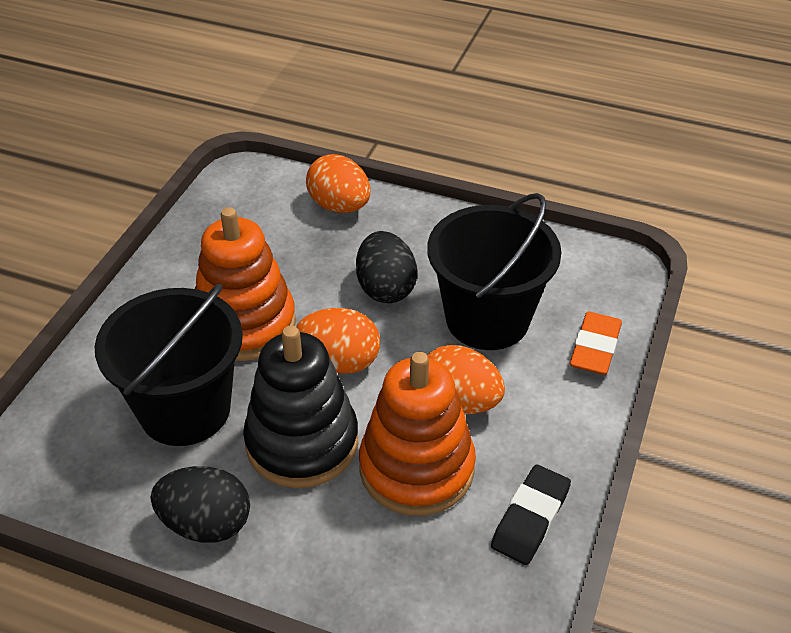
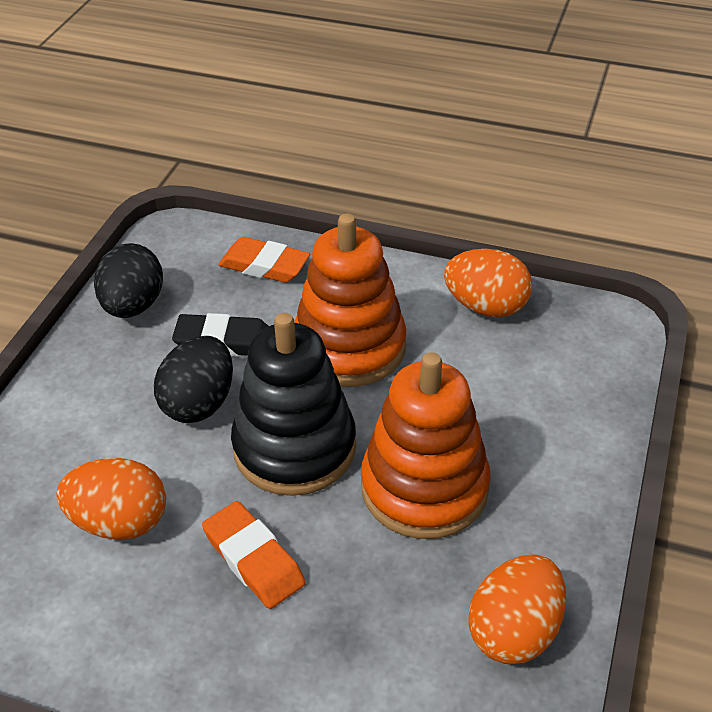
black bucket: 2 -> 0
orange eraser: 1 -> 2

